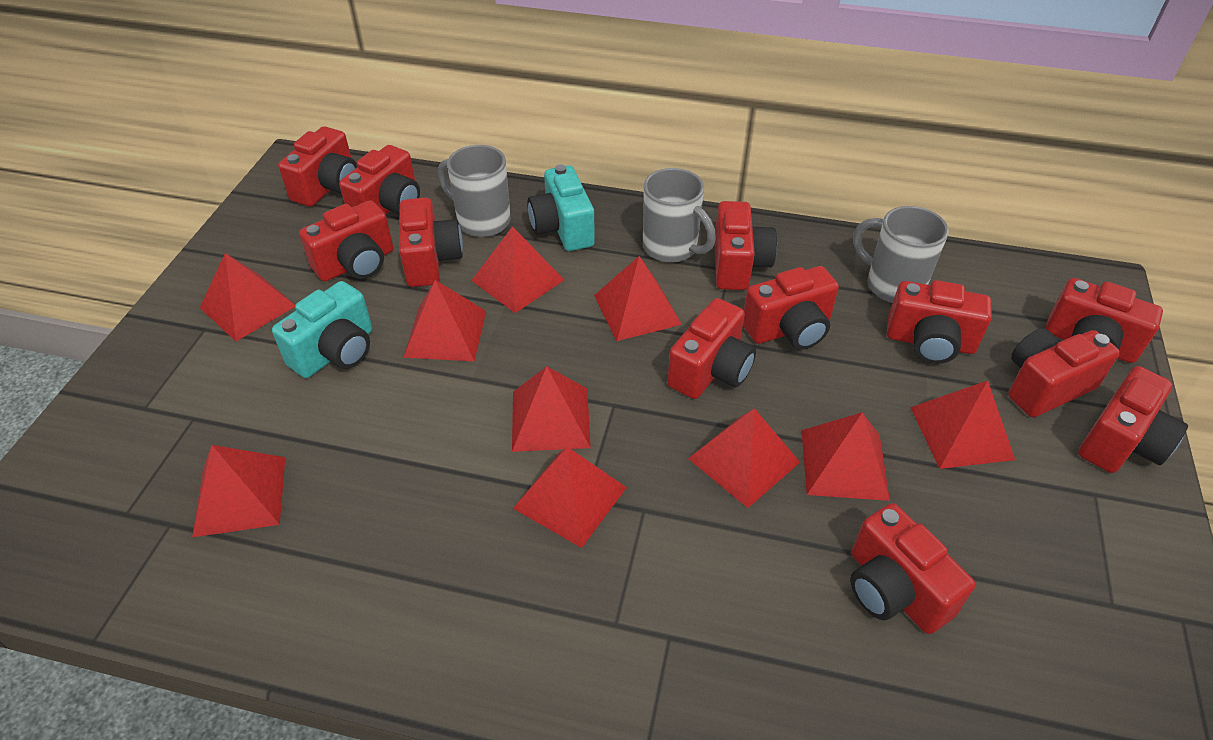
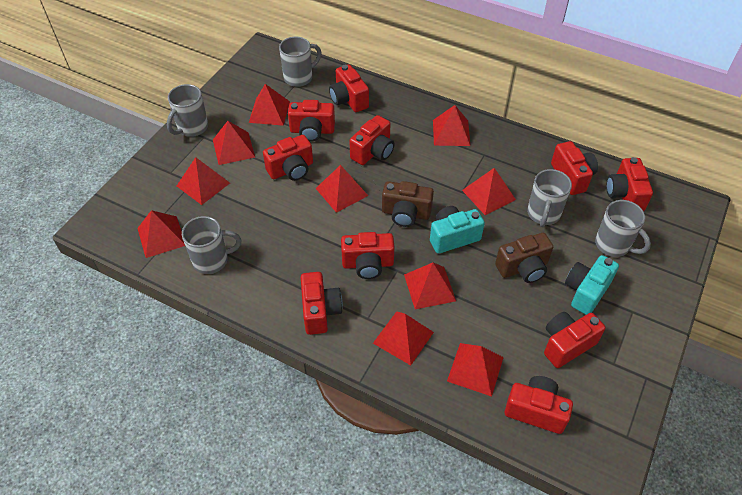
brown camera: 0 -> 2
grey mug: 3 -> 5
red camera: 12 -> 10

